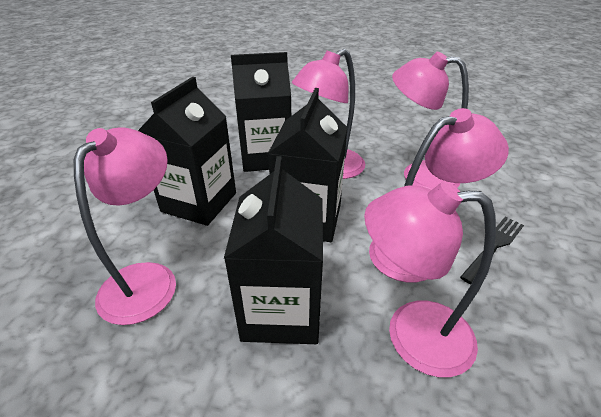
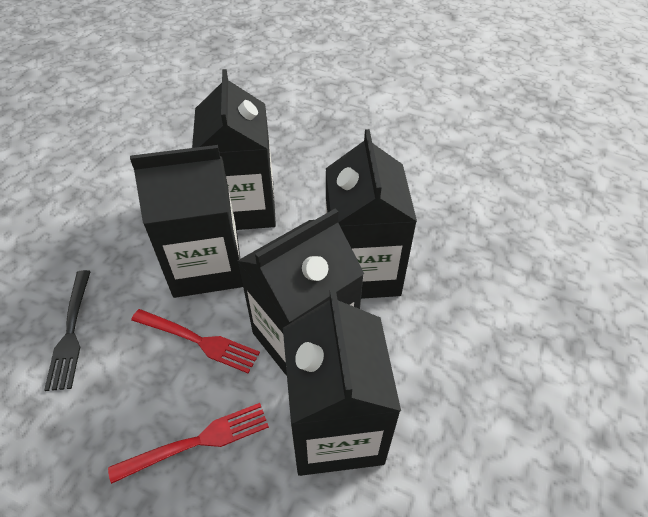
black carton: 4 -> 5
pink lamp: 5 -> 0
red fork: 0 -> 2

